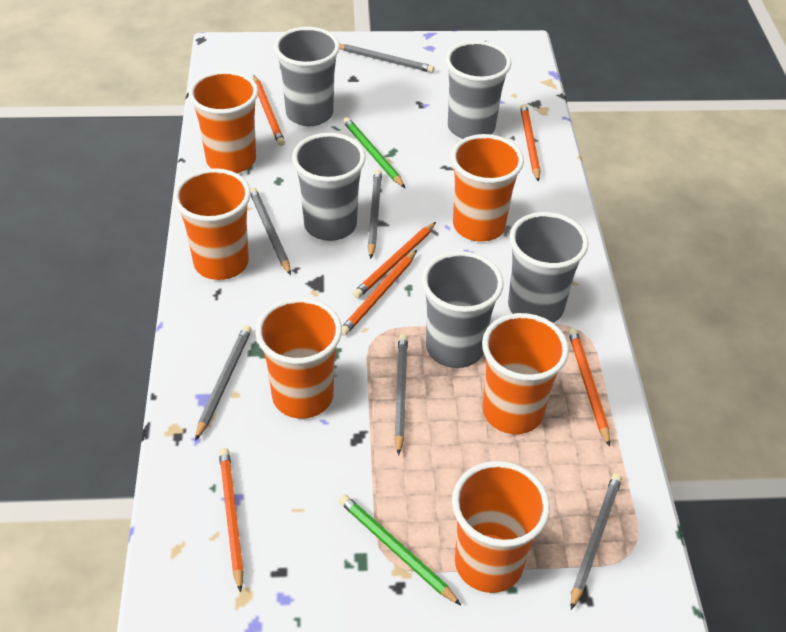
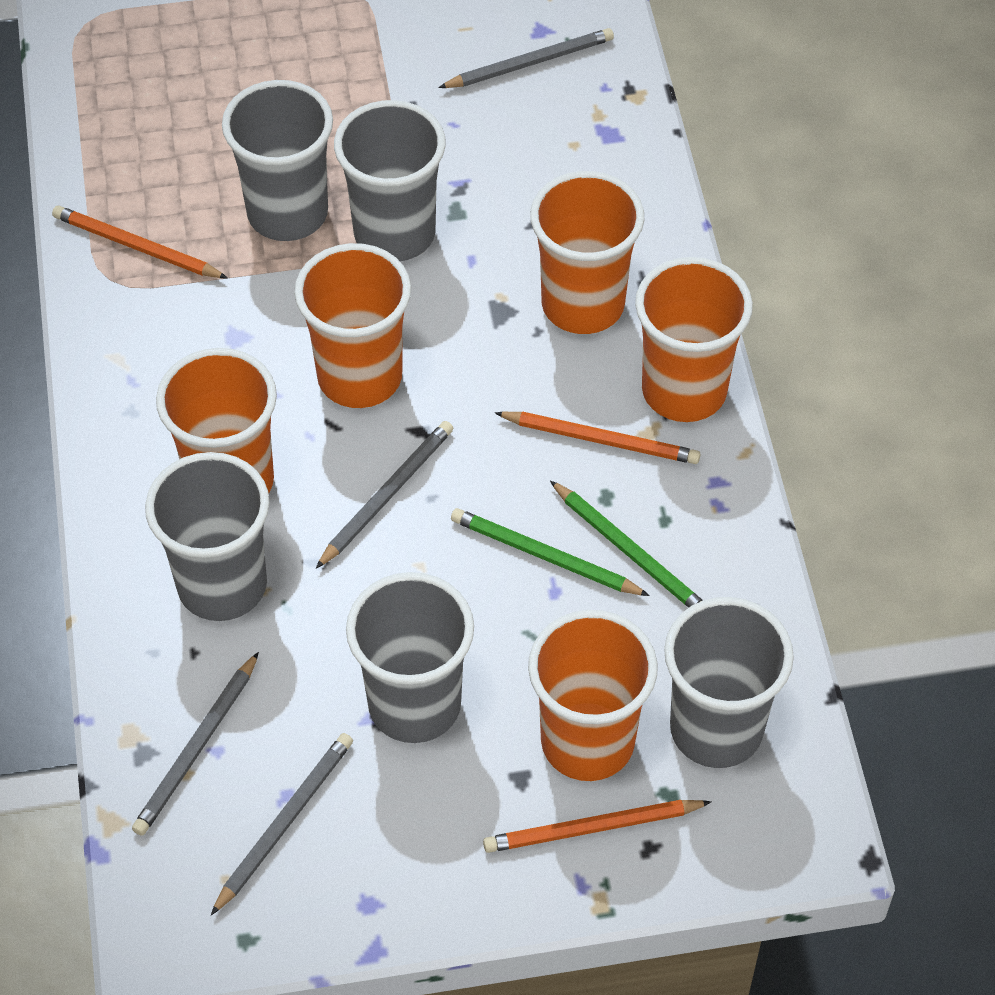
grey pencil: 6 -> 4
orange cup: 6 -> 5
orange pencil: 6 -> 3

